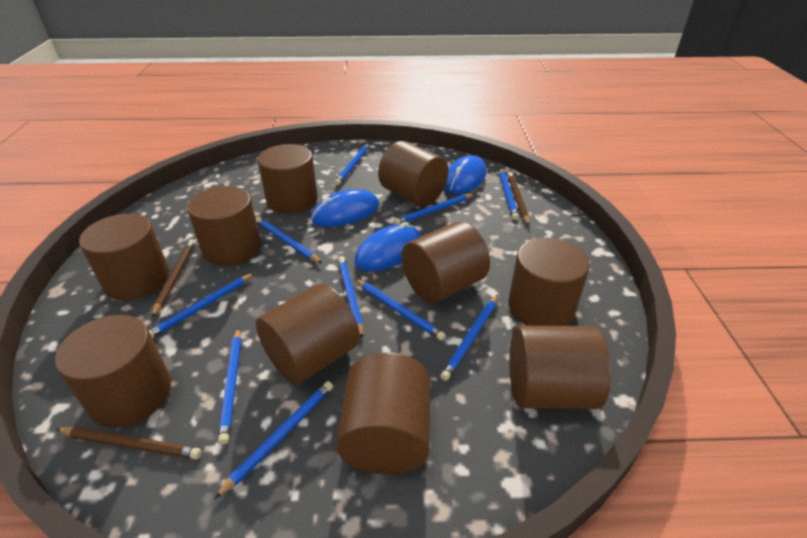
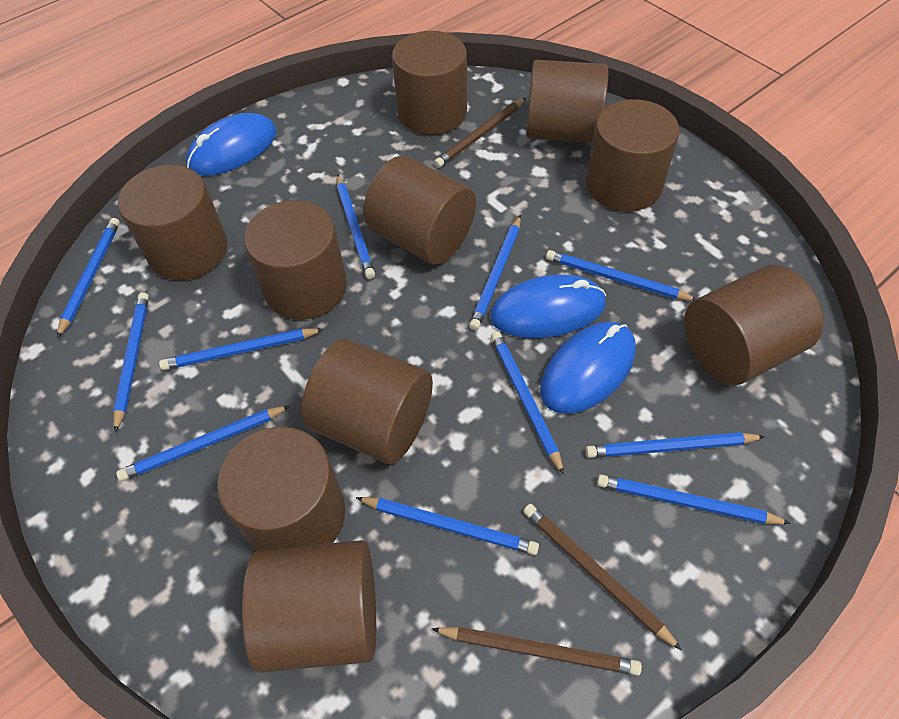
blue pencil: 10 -> 11

